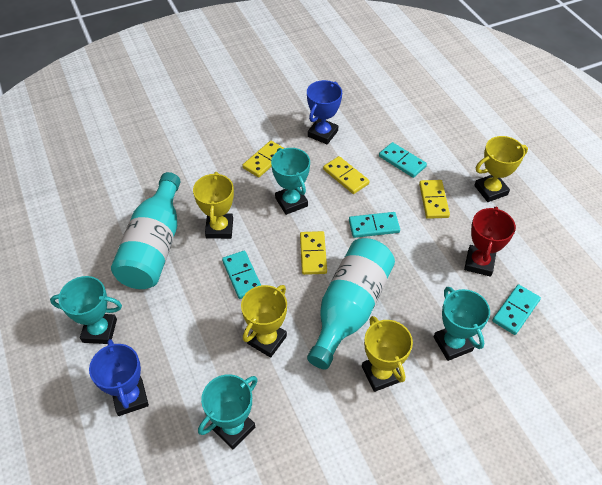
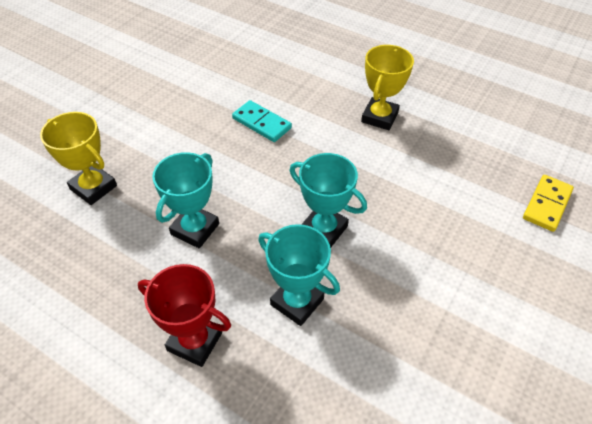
blue trophy: 2 -> 0
turquoise bottle: 2 -> 0
turquoise domino: 4 -> 1
turquoise trophy: 4 -> 3
yellow domino: 4 -> 1
yellow trophy: 4 -> 2

